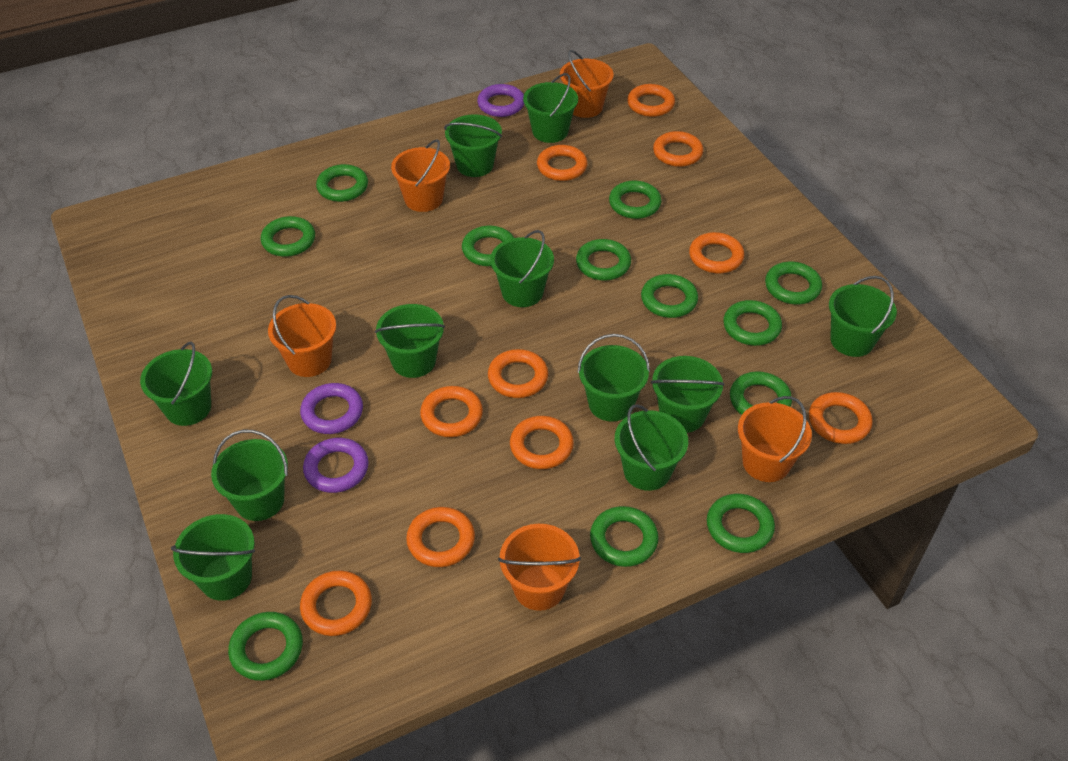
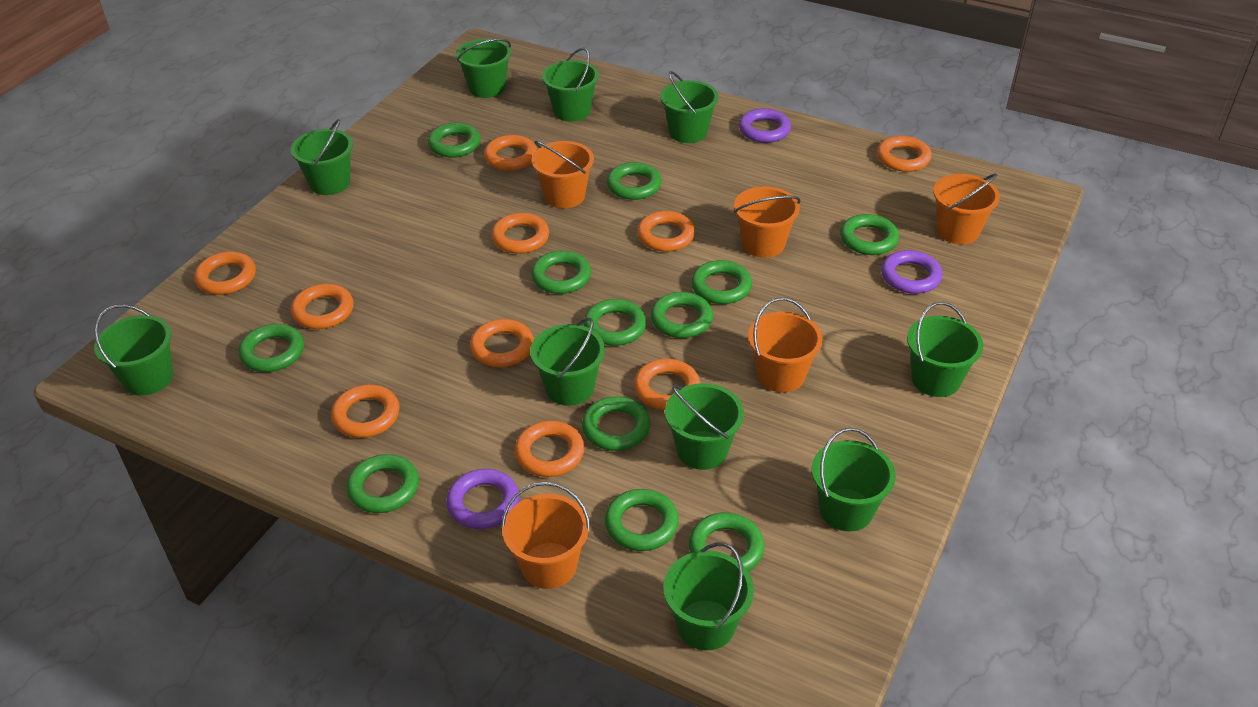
green bucket: 11 -> 10

